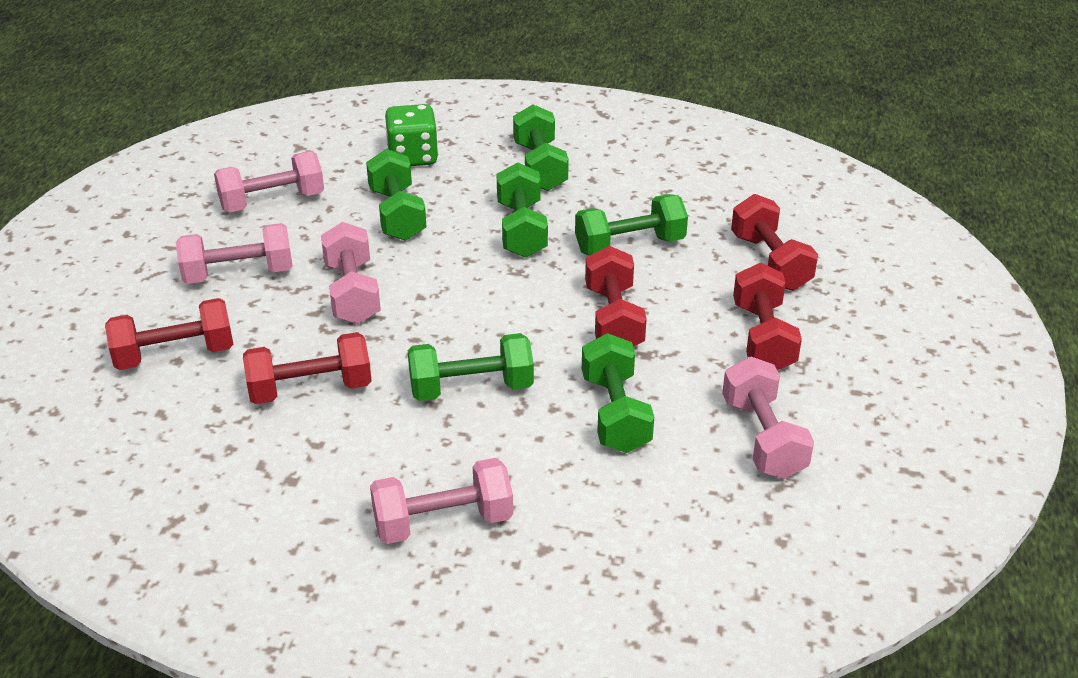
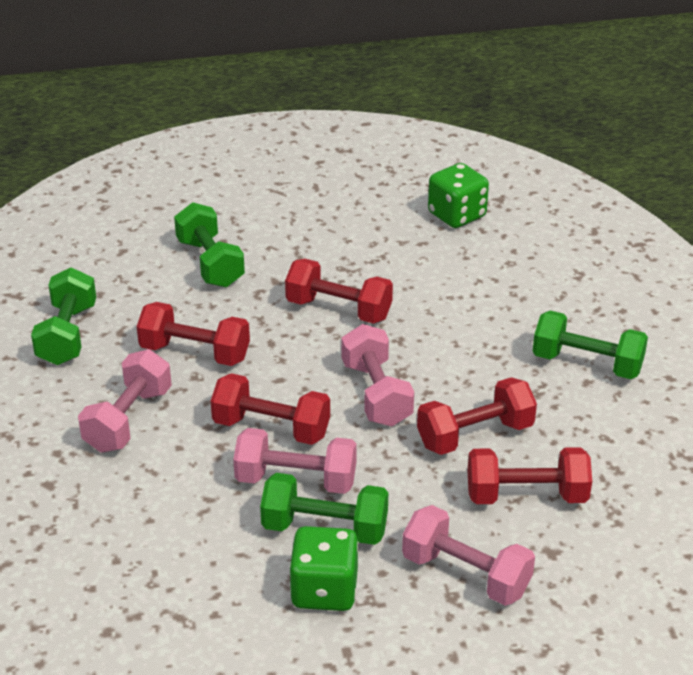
green dice: 1 -> 2
green dumbbell: 6 -> 4
pink dumbbell: 5 -> 4

